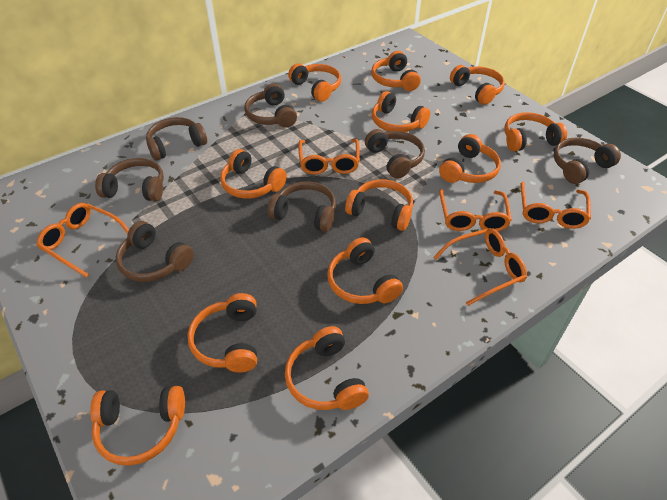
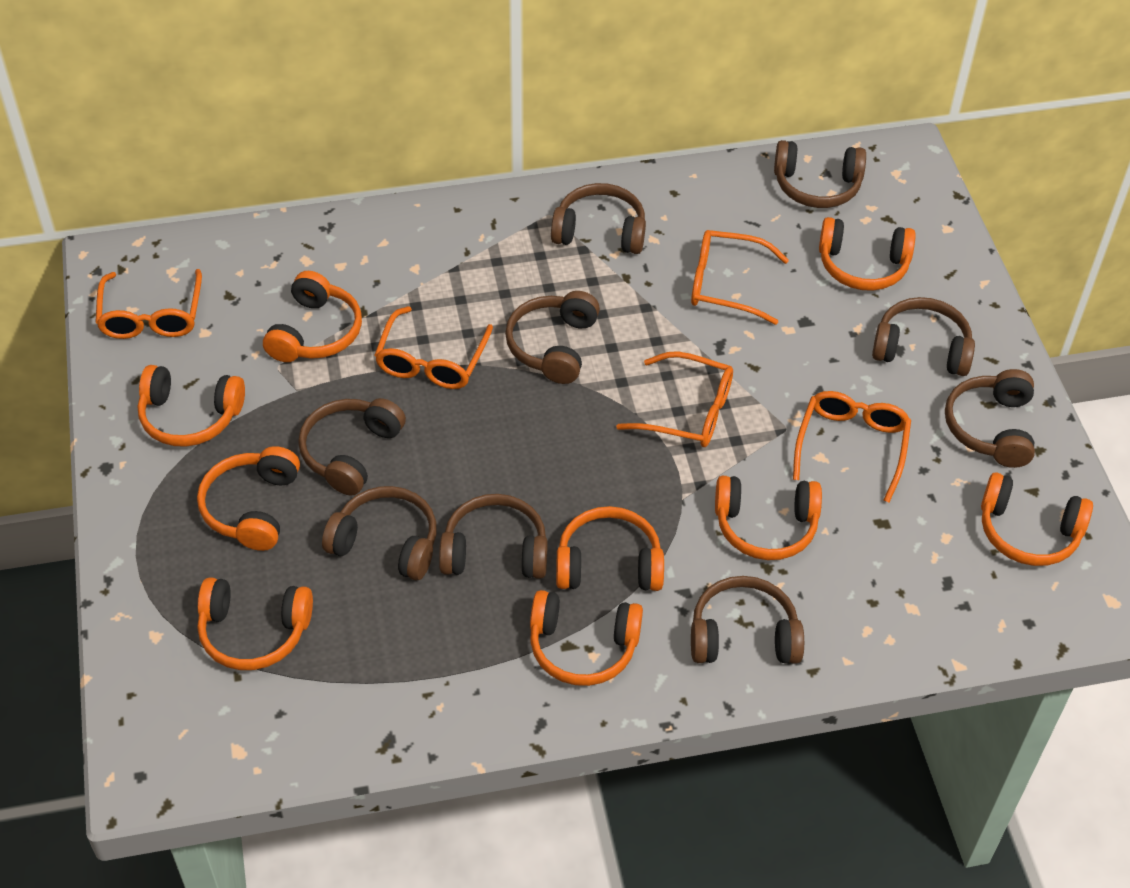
brown headphones: 7 -> 9
orange headphones: 12 -> 9

